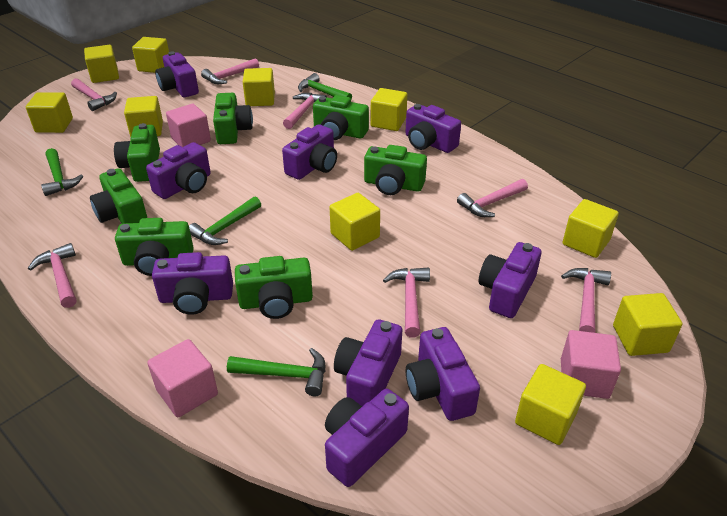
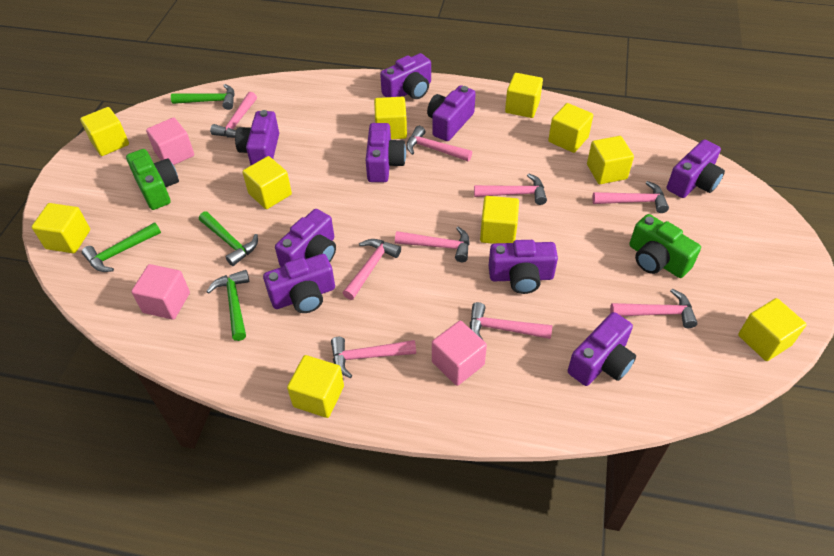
green camera: 7 -> 2
pink hammer: 7 -> 9

